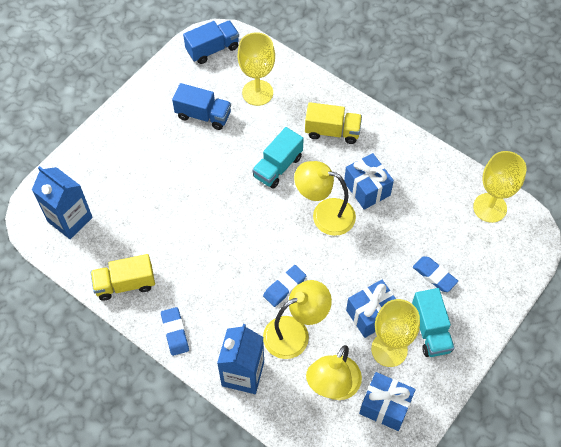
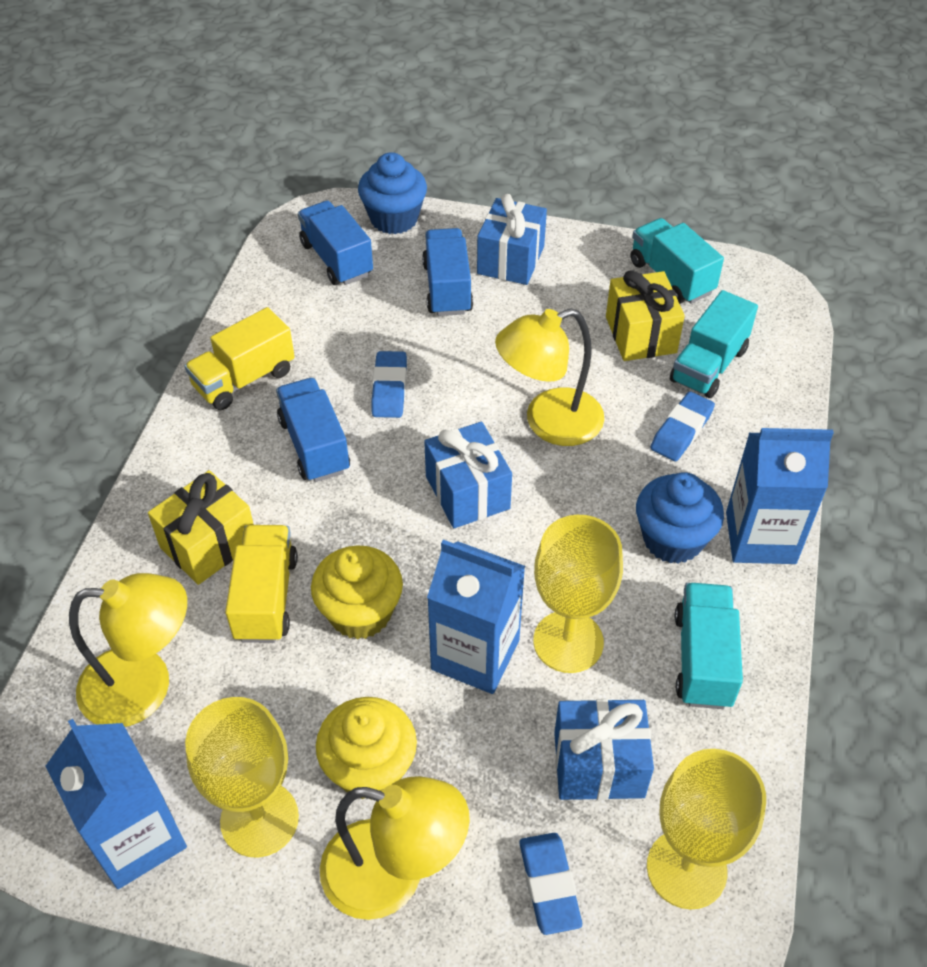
blue carton: 2 -> 3
blue cupcake: 0 -> 2
blue truck: 2 -> 3
turquoise truck: 2 -> 3
yellow cupcake: 0 -> 2
yellow gift: 0 -> 2

